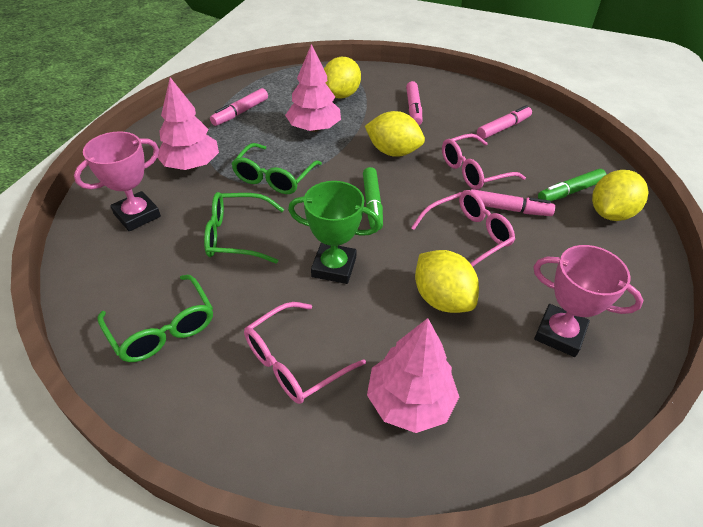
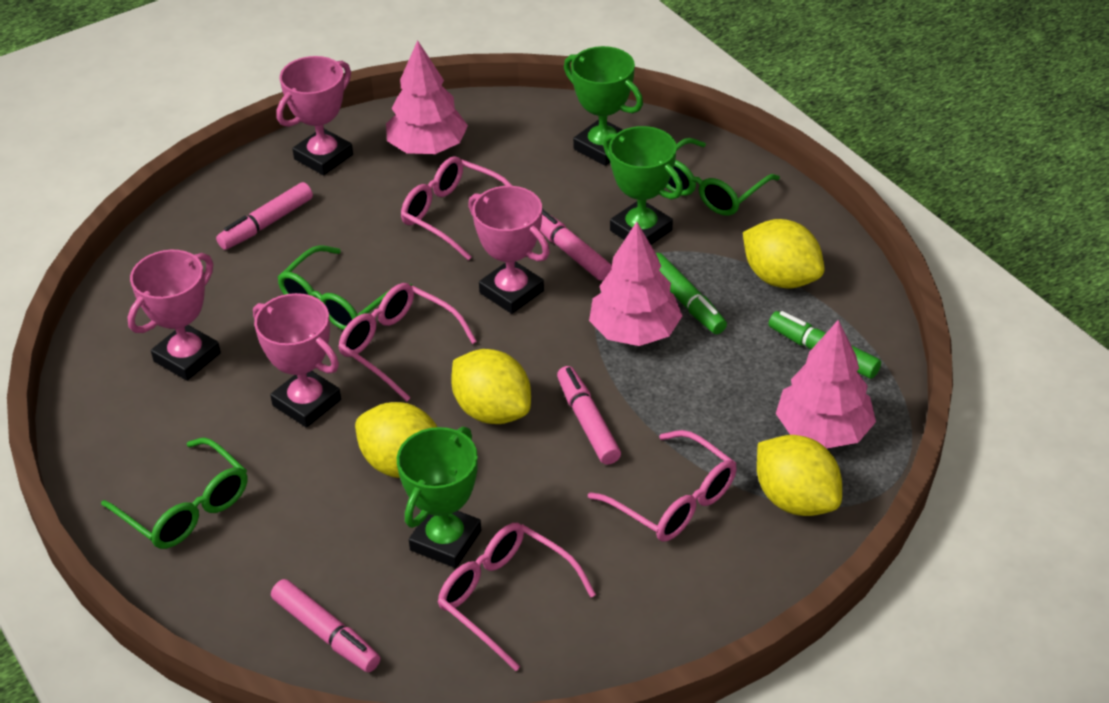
green trophy: 1 -> 3
pink glasses: 3 -> 4
pink trophy: 2 -> 4

